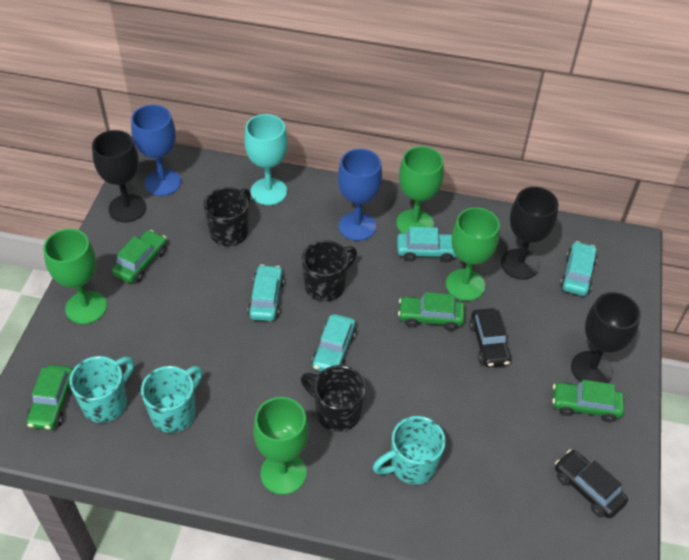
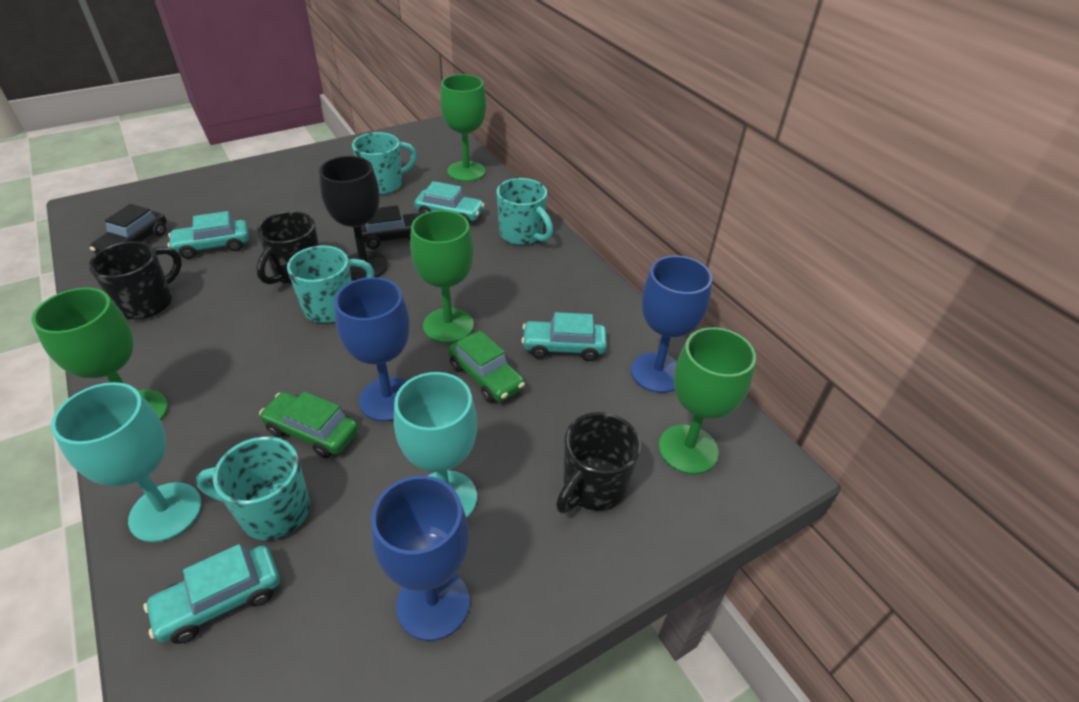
black goblet: 3 -> 1
blue goblet: 2 -> 3
green car: 4 -> 2
turquoise goblet: 1 -> 2
turquoise mug: 3 -> 4

